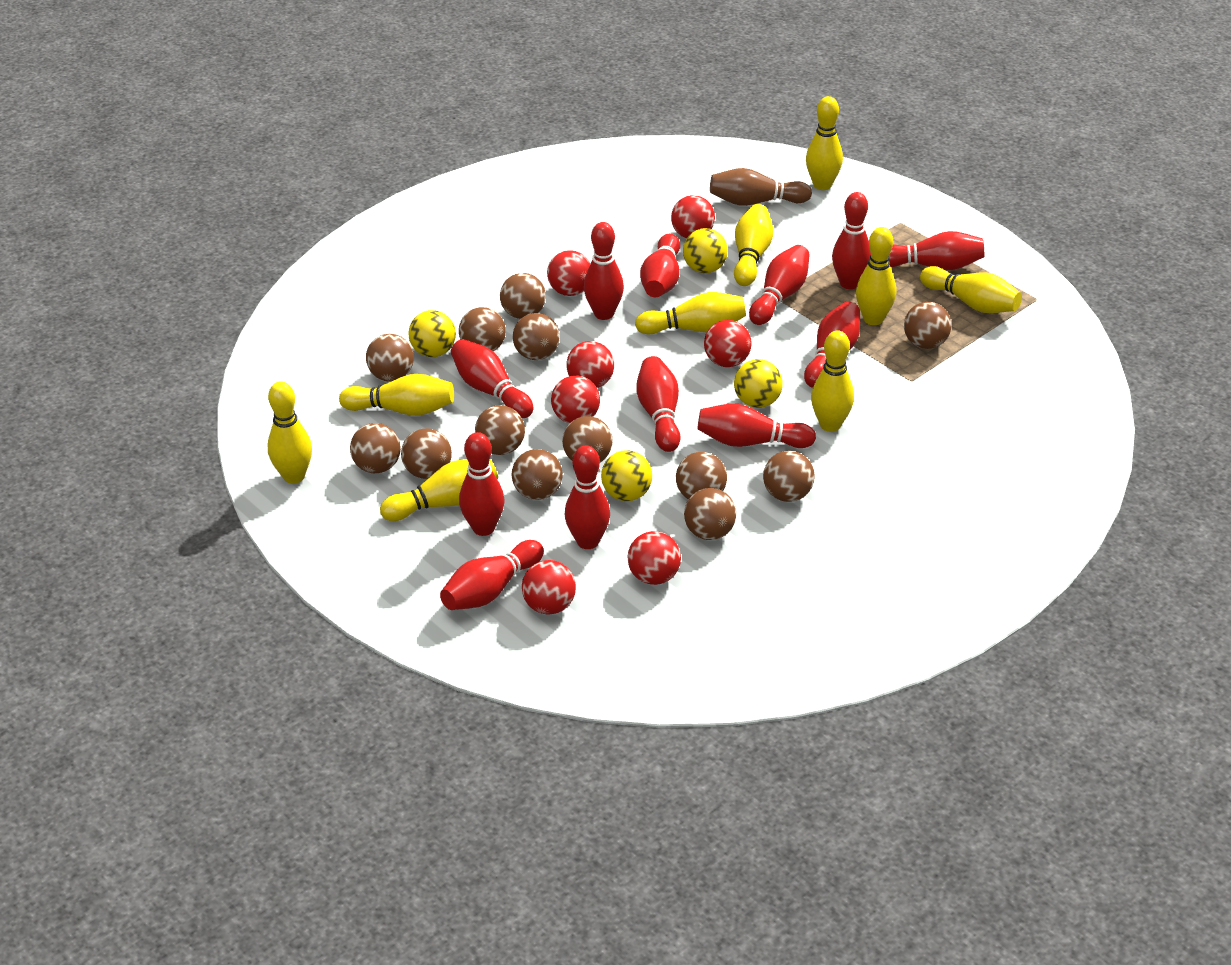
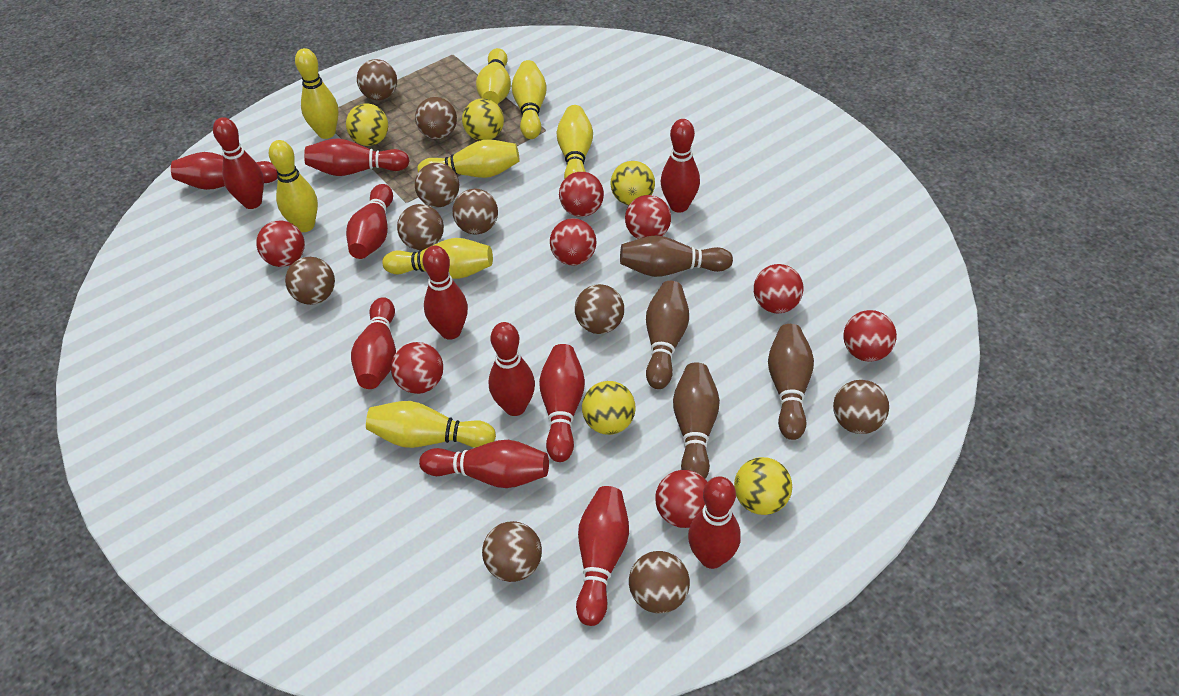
brown ball: 13 -> 10
brown bowling pin: 1 -> 4
red ball: 7 -> 8
yellow ball: 4 -> 5
yellow bowling pin: 9 -> 8

